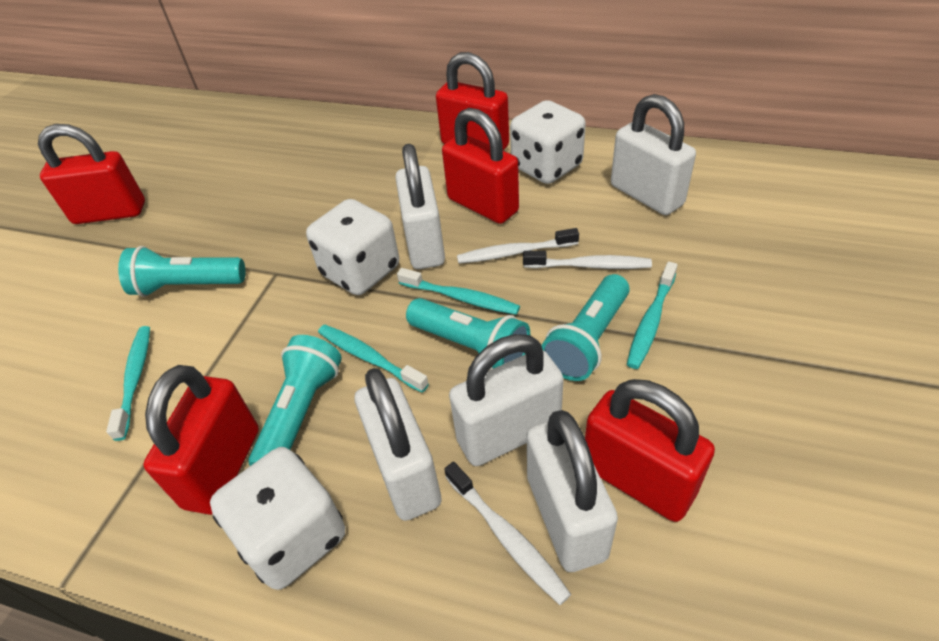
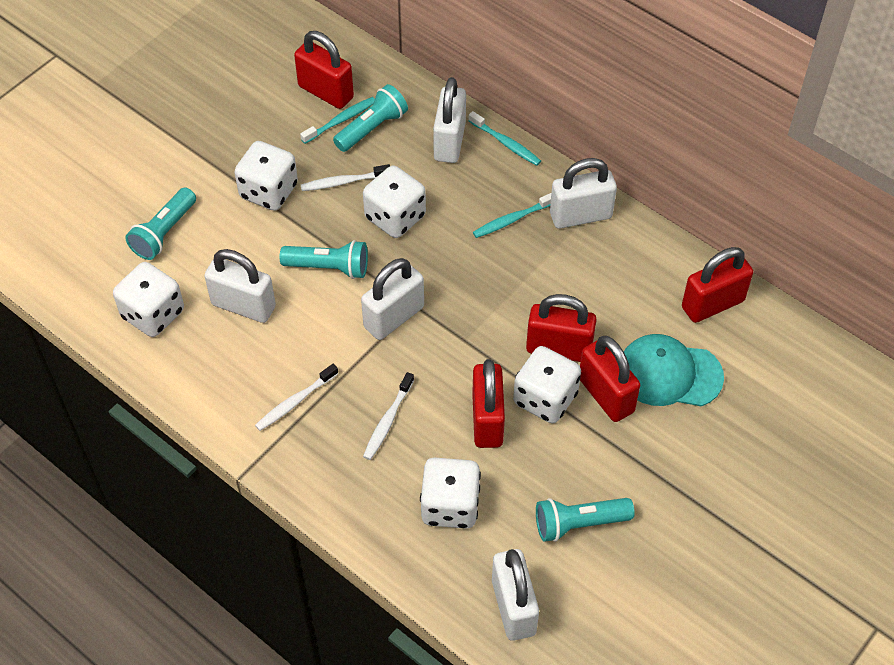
turquoise cap: 0 -> 1
turquoise toothbrush: 4 -> 3
white dice: 3 -> 5

